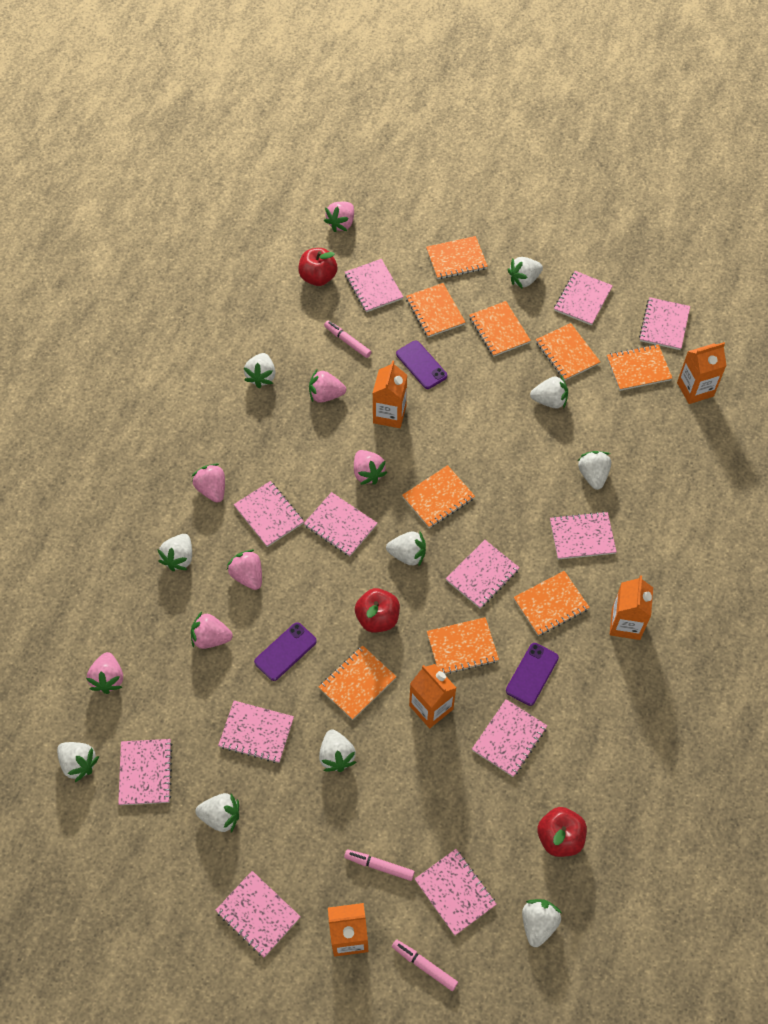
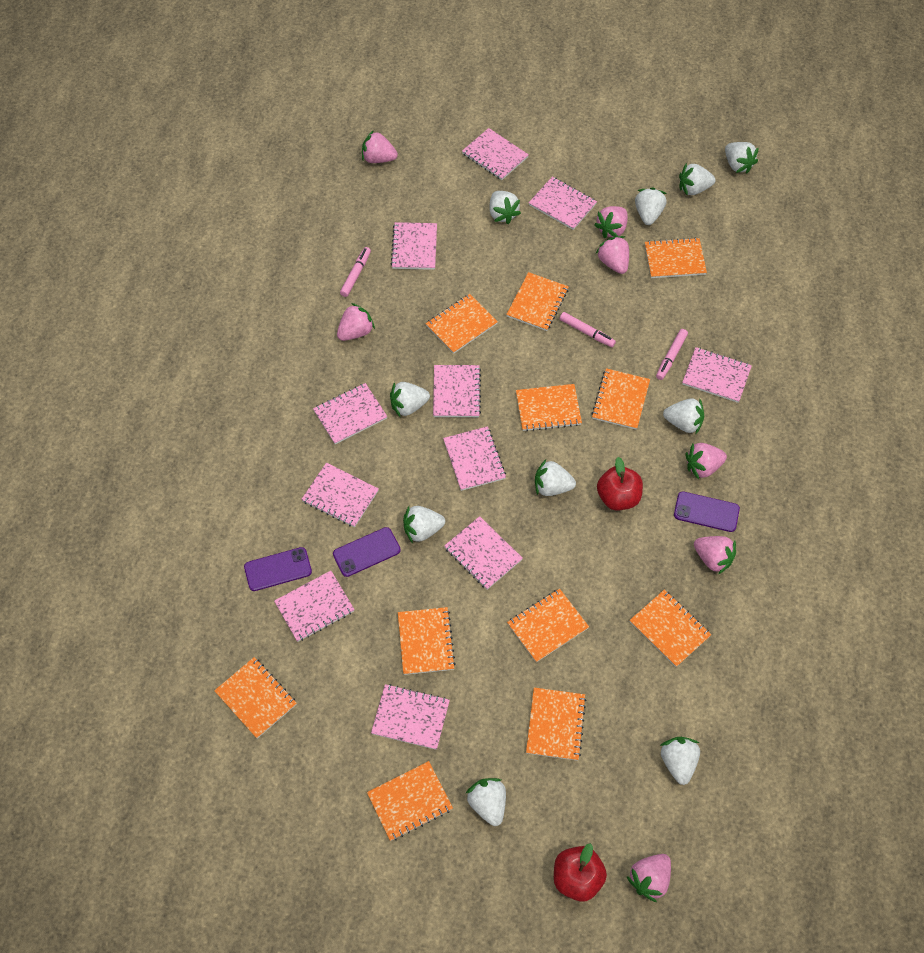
orange carton: 5 -> 0
orange notebook: 9 -> 11
pink notebook: 12 -> 11
red apple: 3 -> 2

